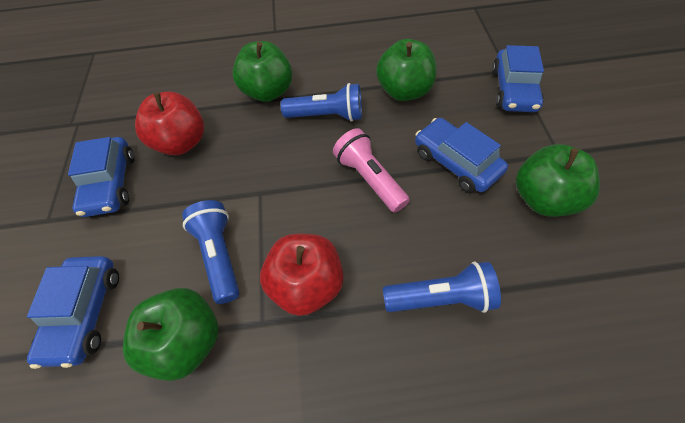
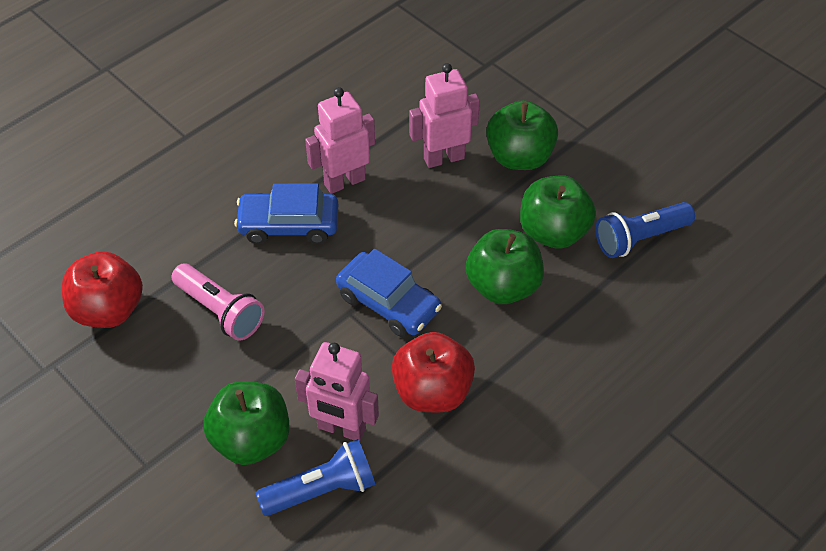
blue car: 4 -> 2
blue flashlight: 3 -> 2
pink robot: 0 -> 3

